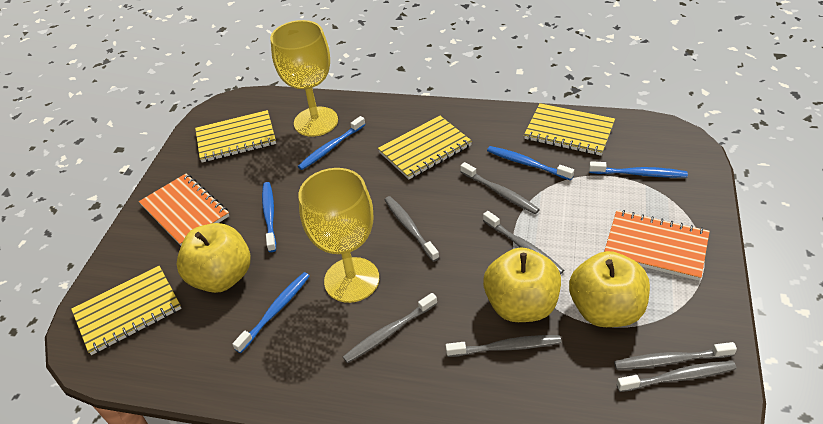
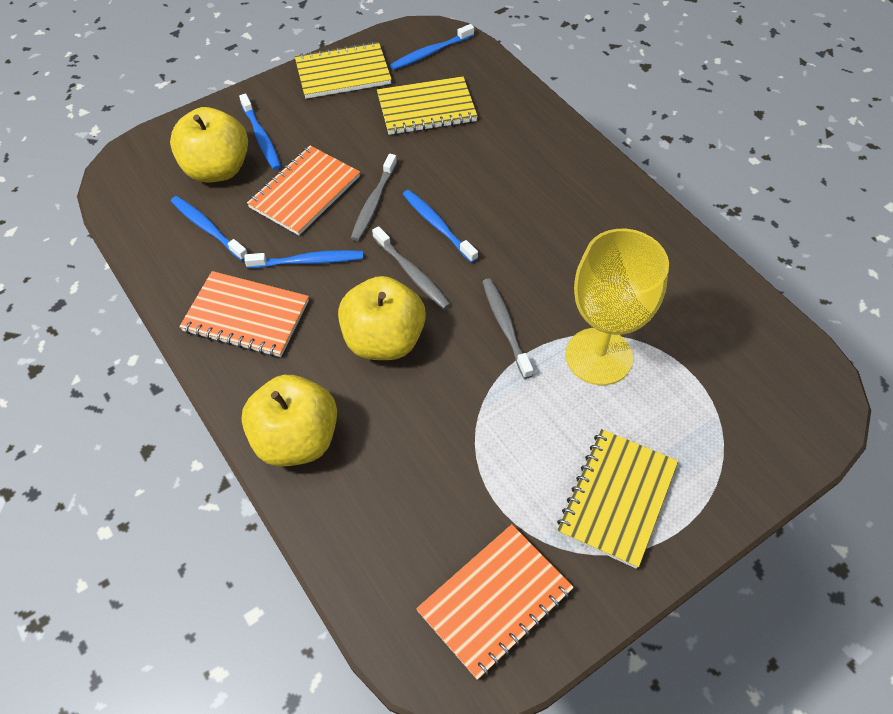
grey toothbrush: 7 -> 3
orange notebook: 2 -> 3
yellow goblet: 2 -> 1
yellow notebook: 4 -> 3

